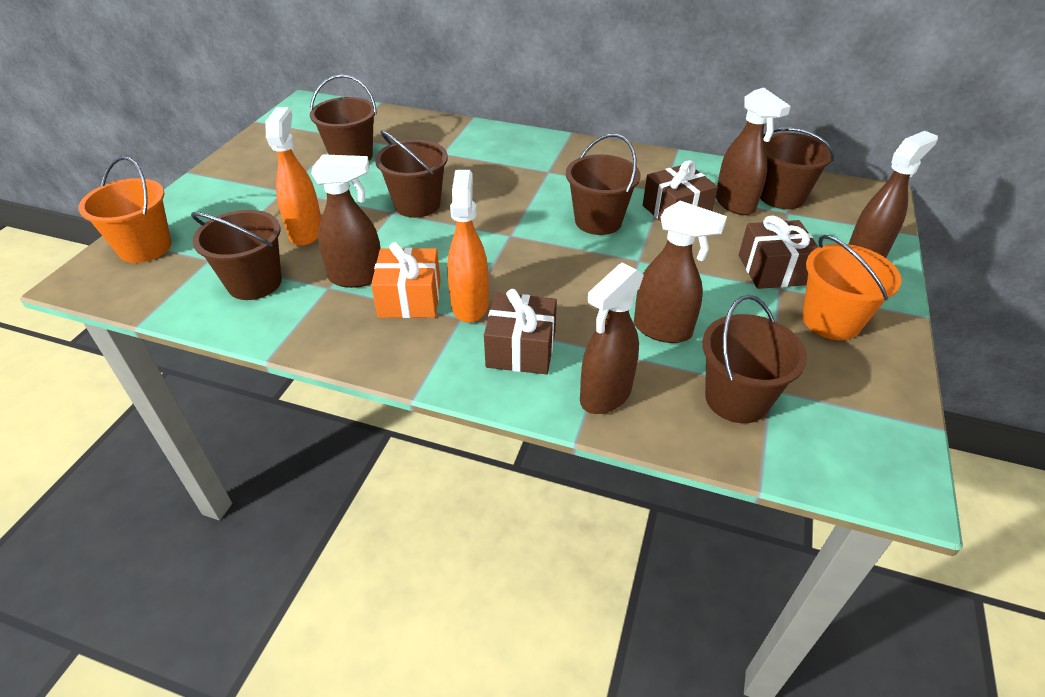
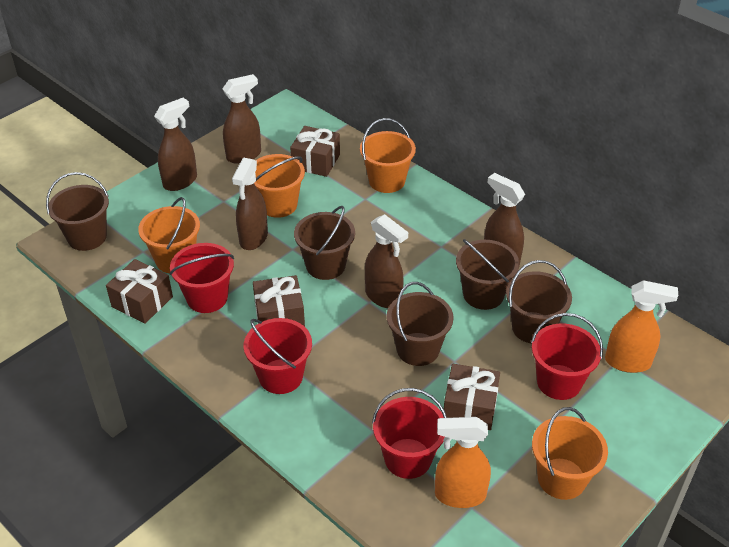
brown bucket: 6 -> 5
brown gift: 3 -> 4
orange bucket: 2 -> 4
orange gift: 1 -> 0
red bucket: 0 -> 4

